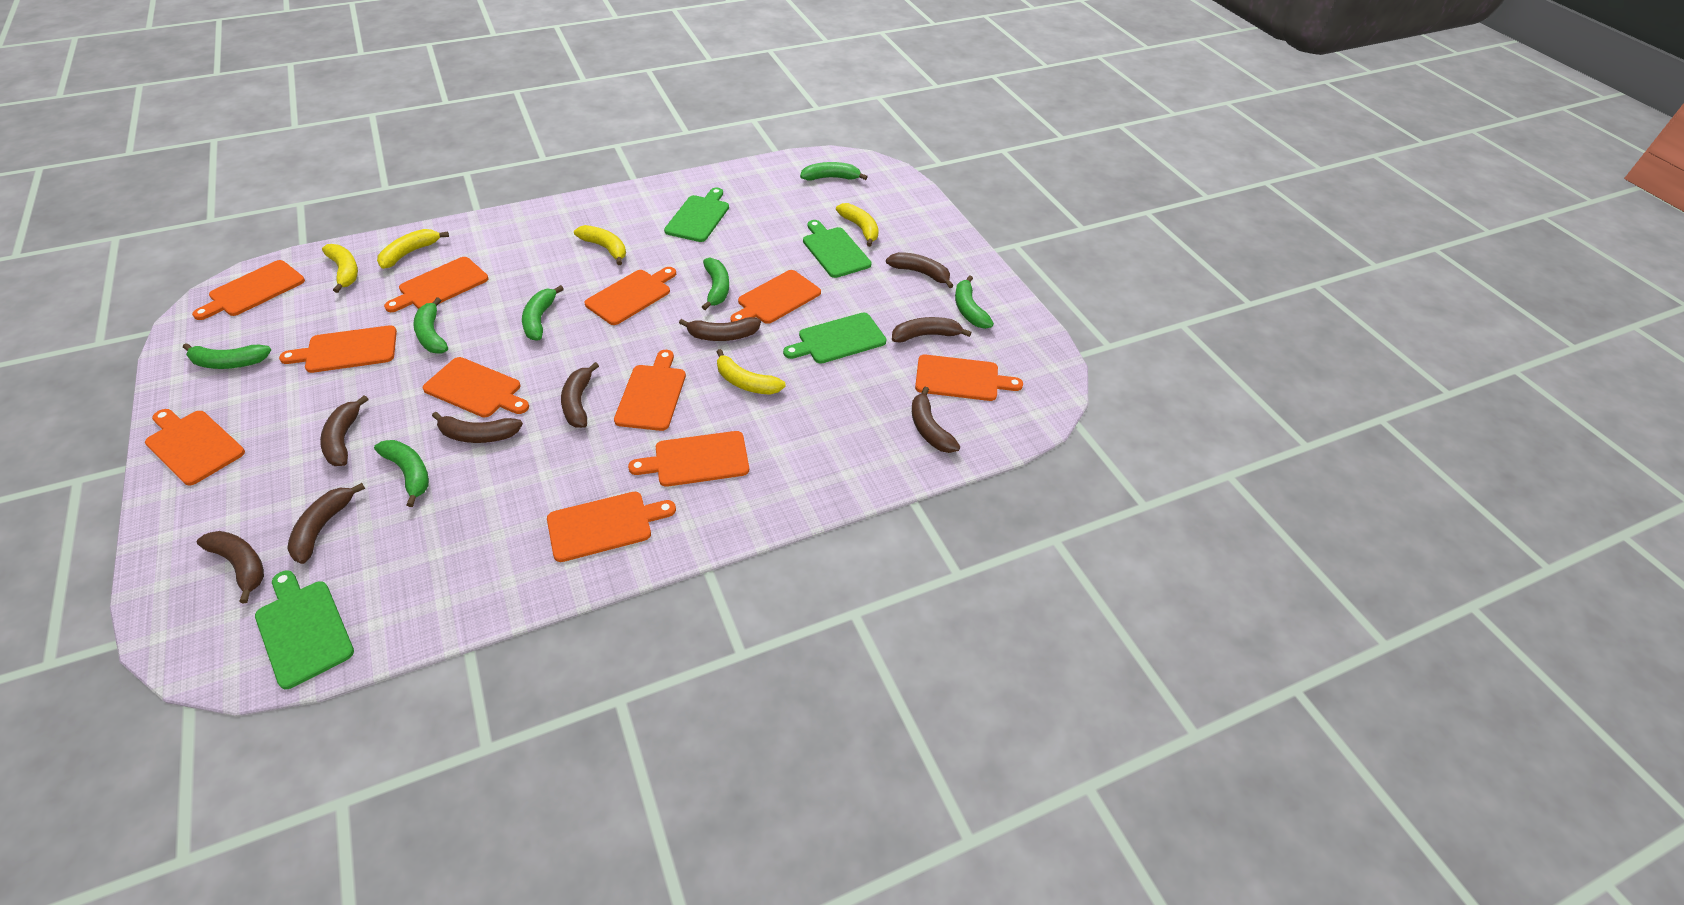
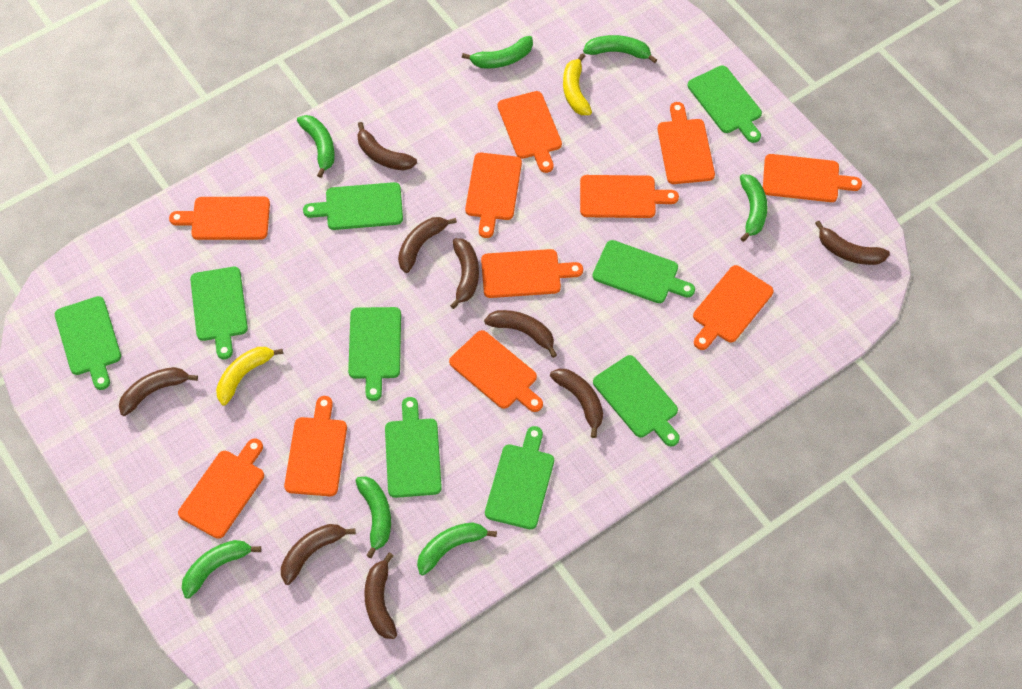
green cutting board: 4 -> 9
yellow banana: 5 -> 2

